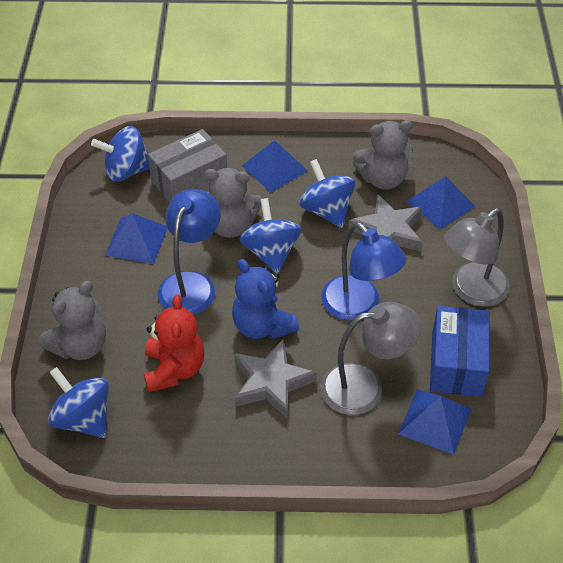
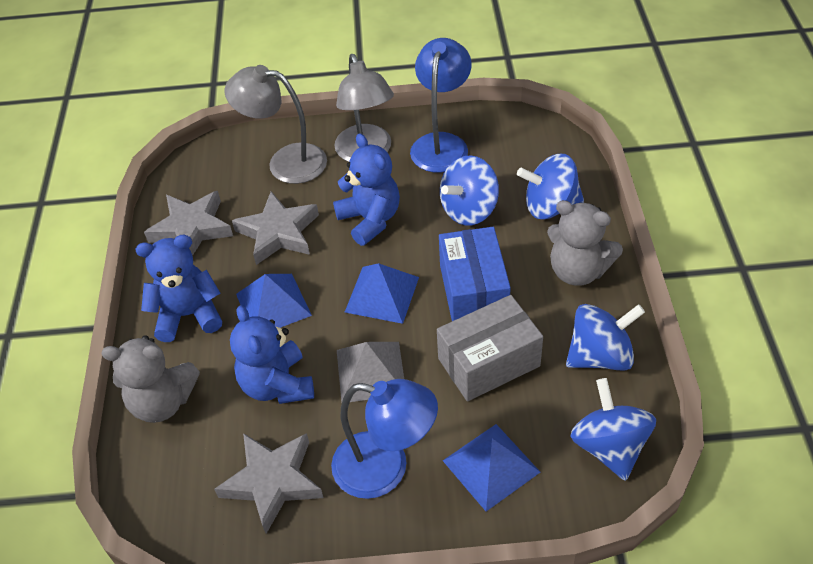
blue pyramid: 4 -> 3
blue teddy bear: 1 -> 3
grey pyramid: 0 -> 1
grey star: 2 -> 3
grey teddy bear: 3 -> 2
red teddy bear: 1 -> 0

